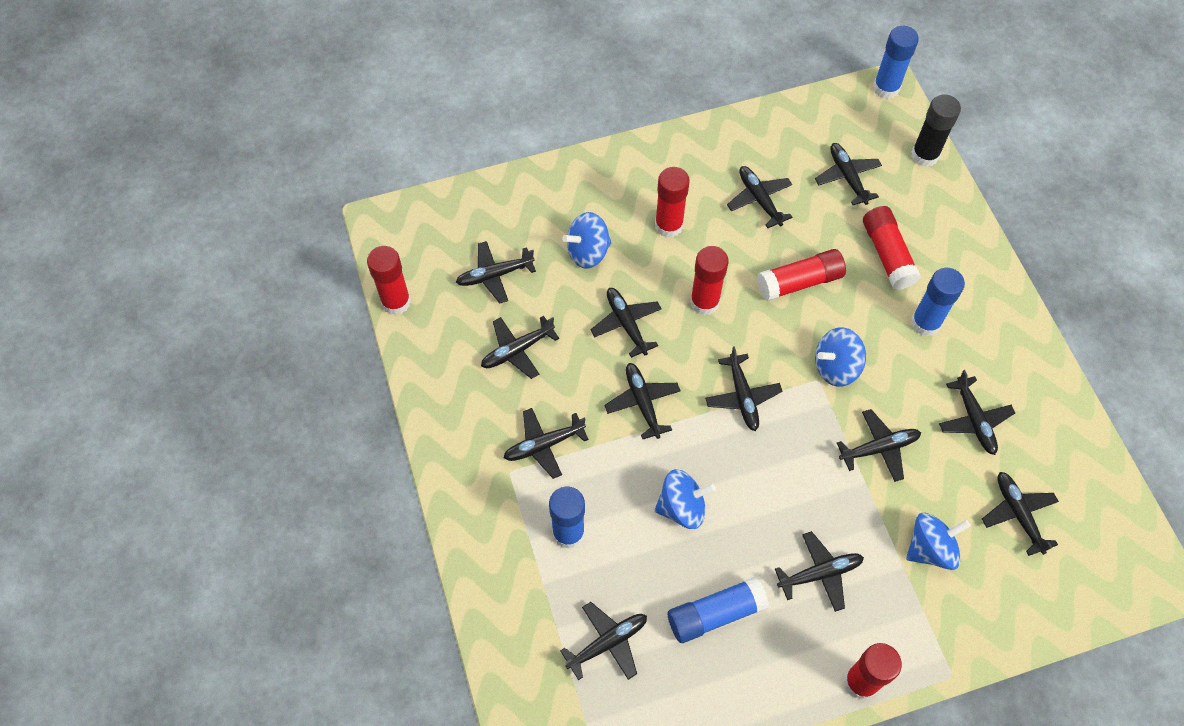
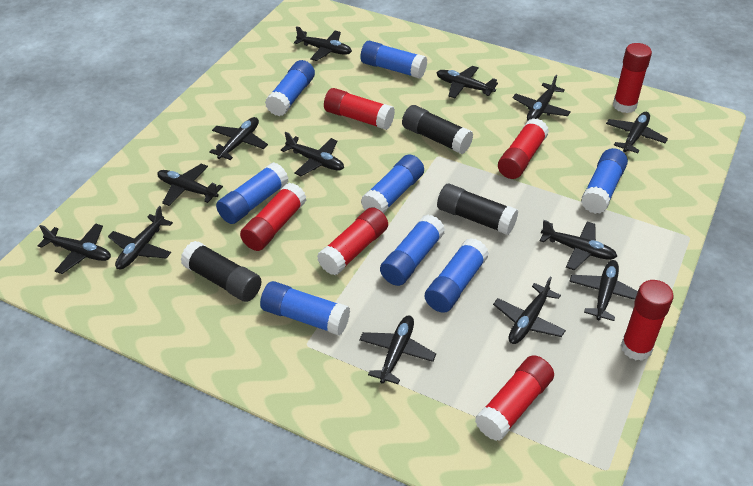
black glue stick: 1 -> 3
blue glue stick: 4 -> 8
blue spinning top: 4 -> 0
red glue stick: 6 -> 7

